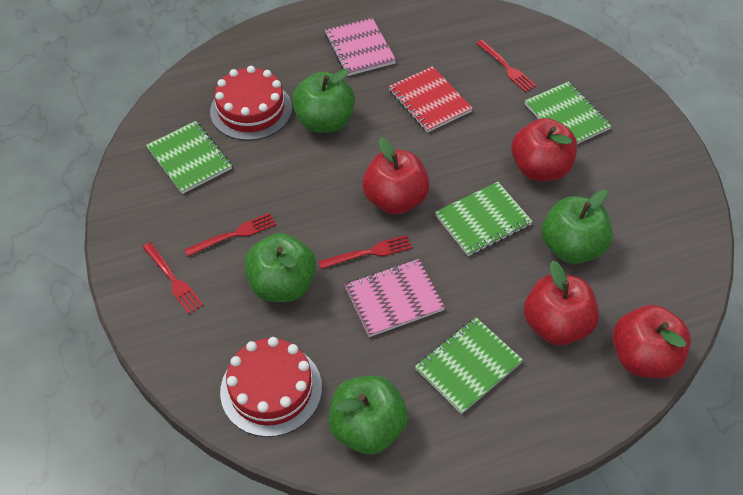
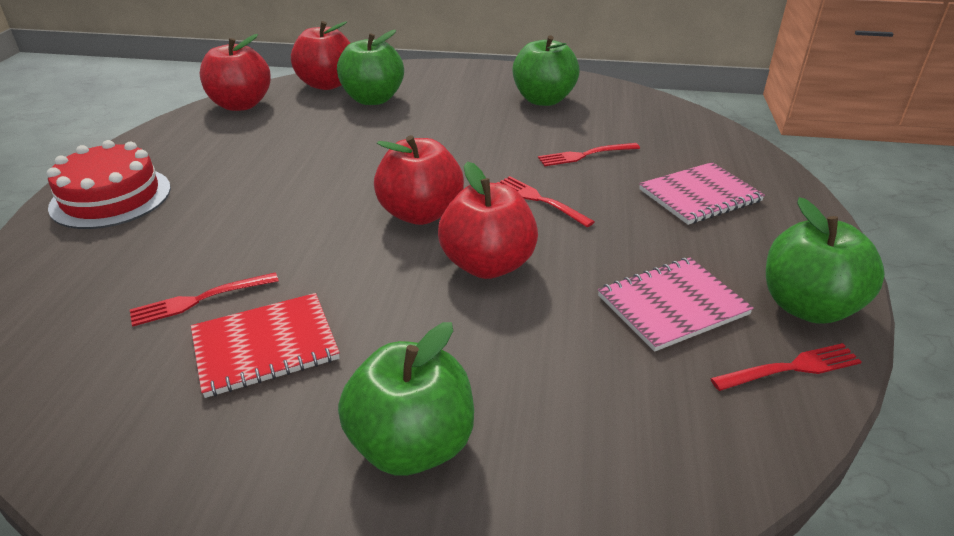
green notebook: 4 -> 0
red cake: 2 -> 1

